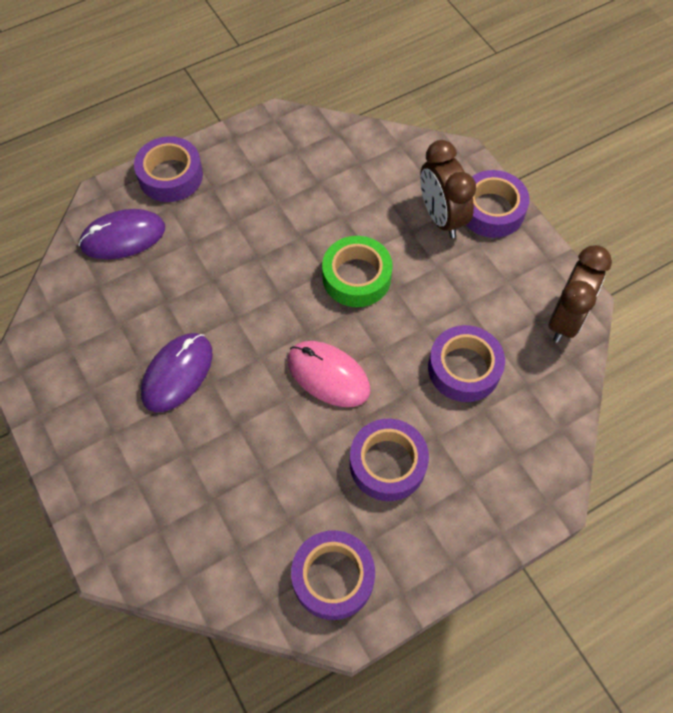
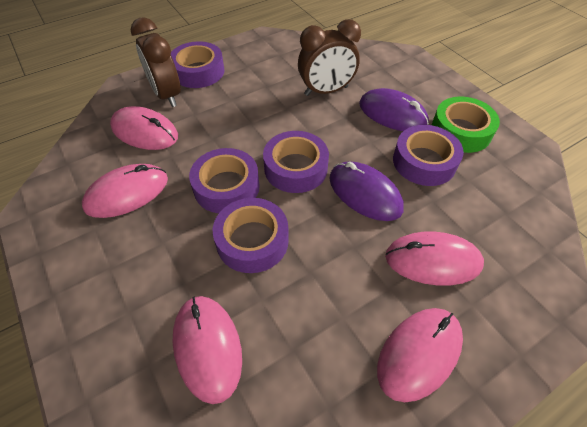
pink mouse: 1 -> 5

